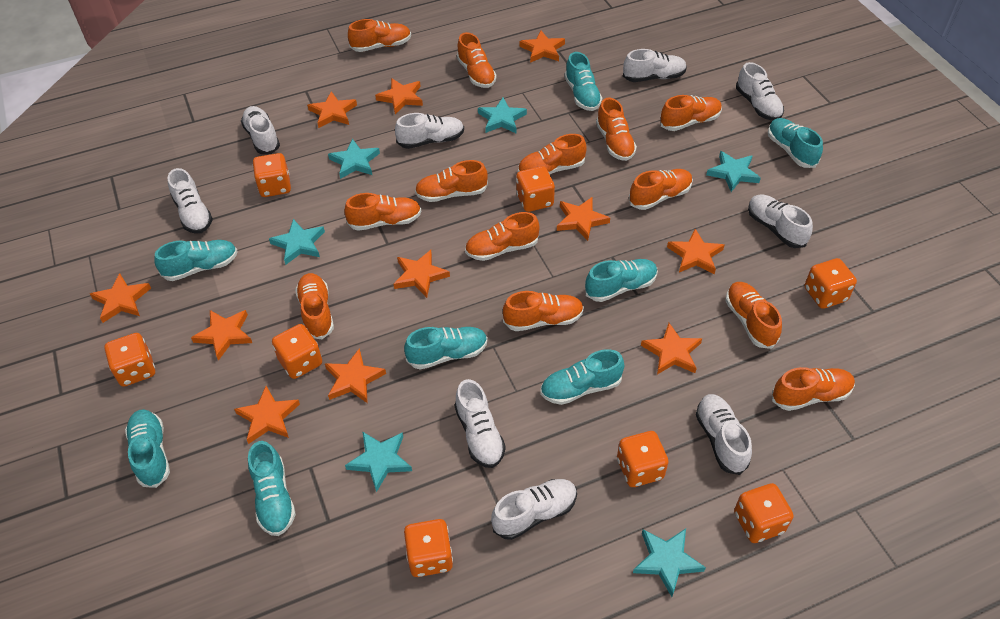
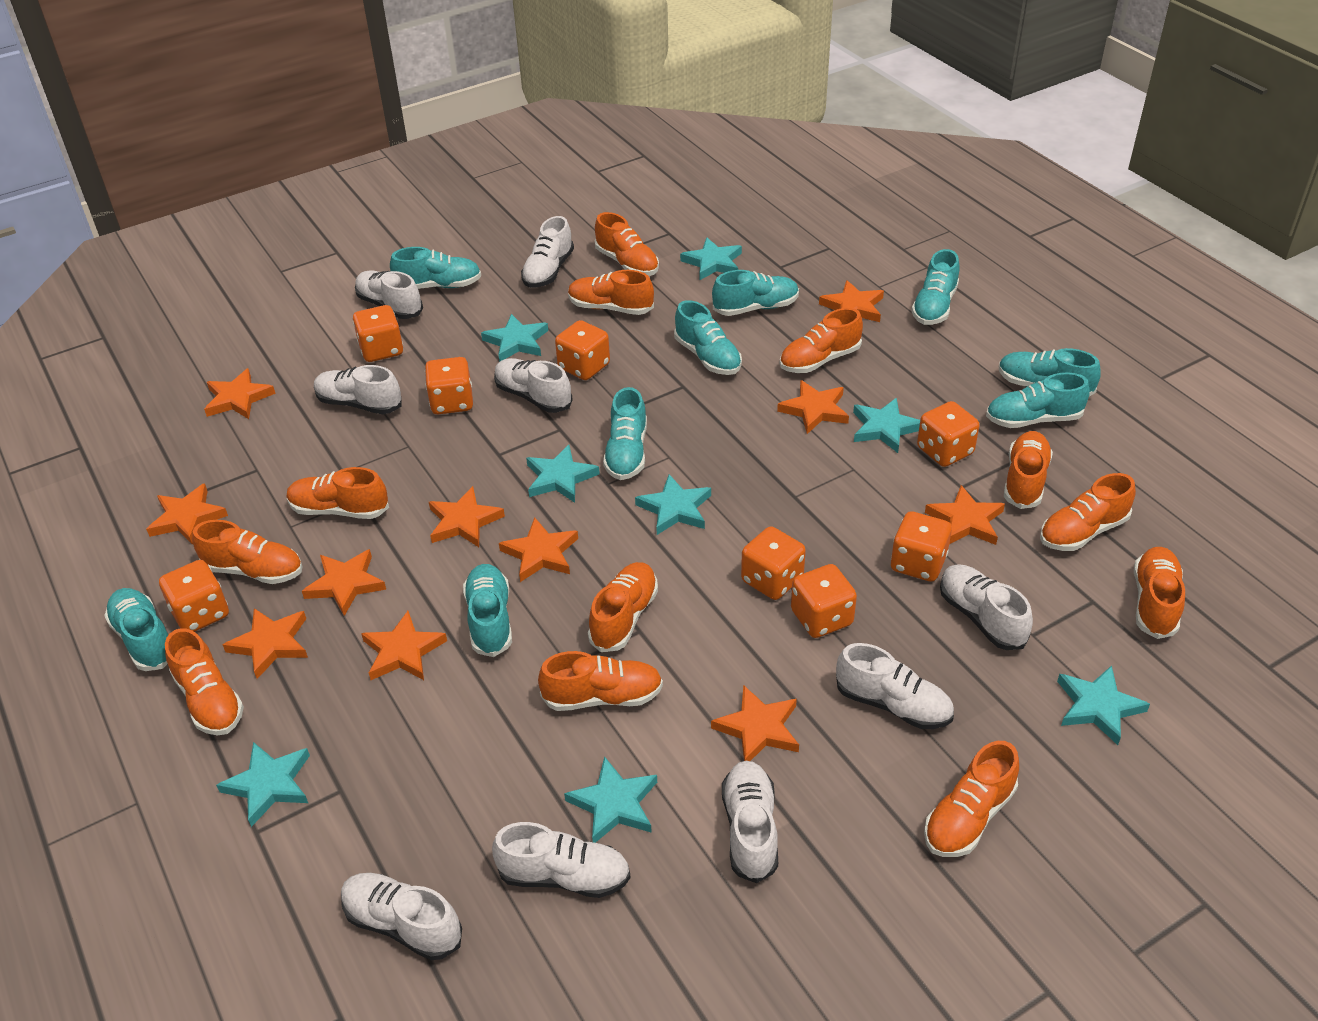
orange shoe: 13 -> 12
turquoise shoe: 8 -> 9
turquoise star: 6 -> 8

